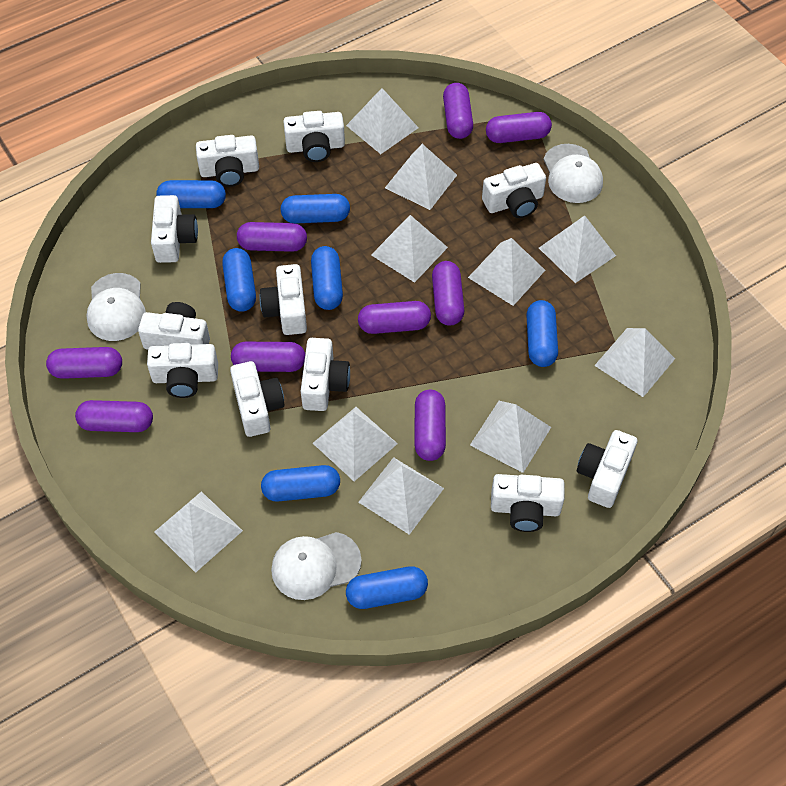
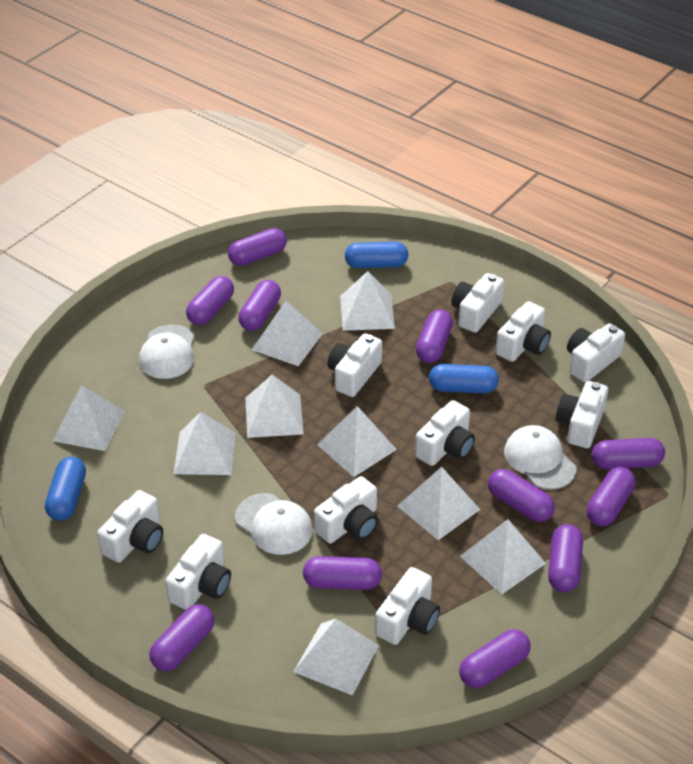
blue capsule: 7 -> 3
purple capsule: 9 -> 11
white camera: 11 -> 10
white pyramid: 10 -> 9

